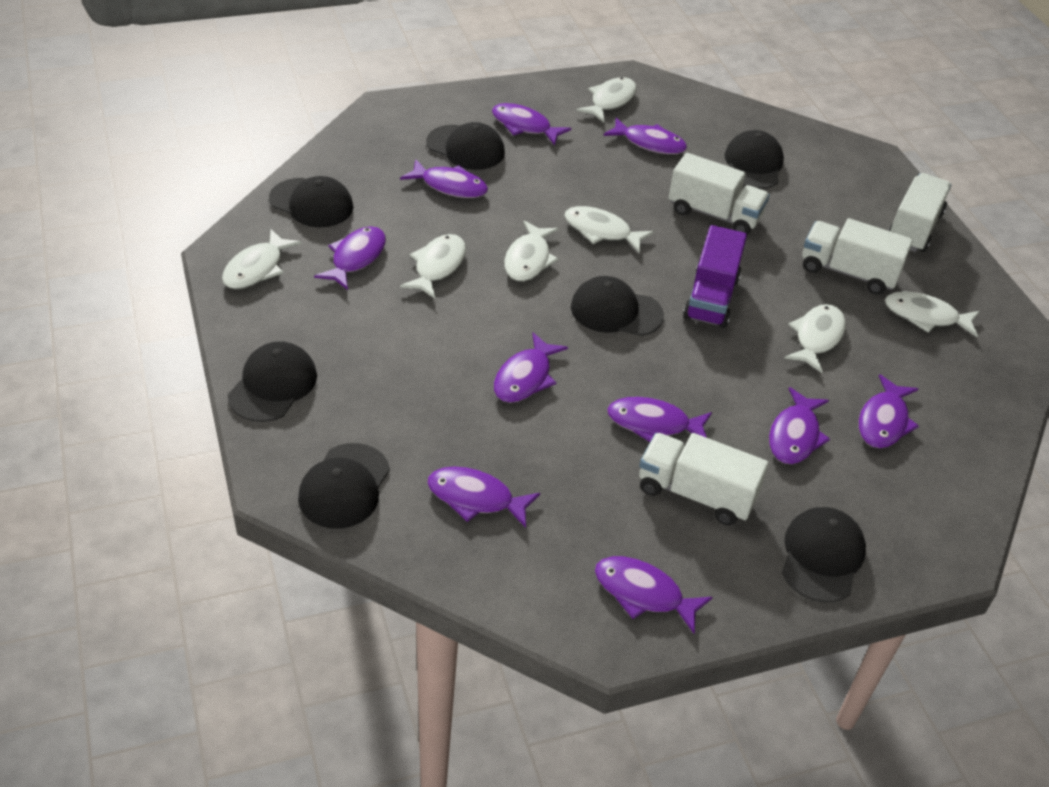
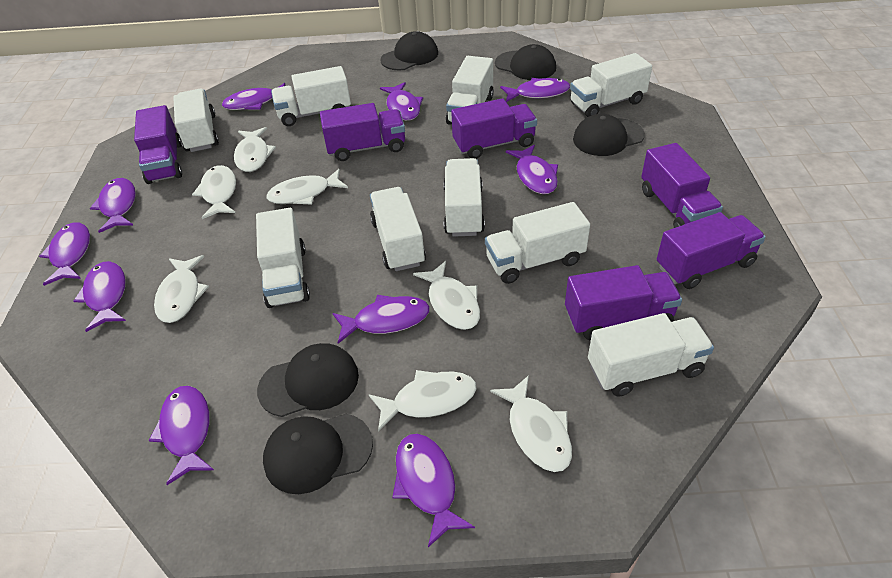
black cap: 7 -> 5
purple truck: 1 -> 6
white truck: 4 -> 9

